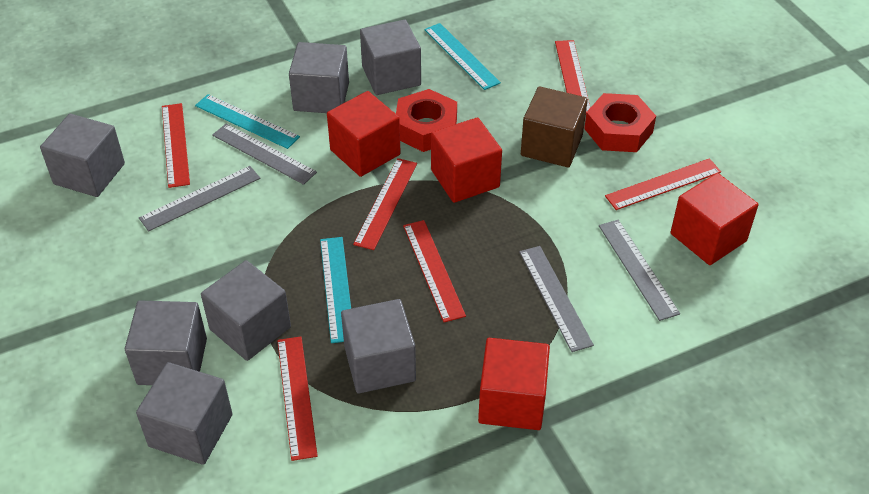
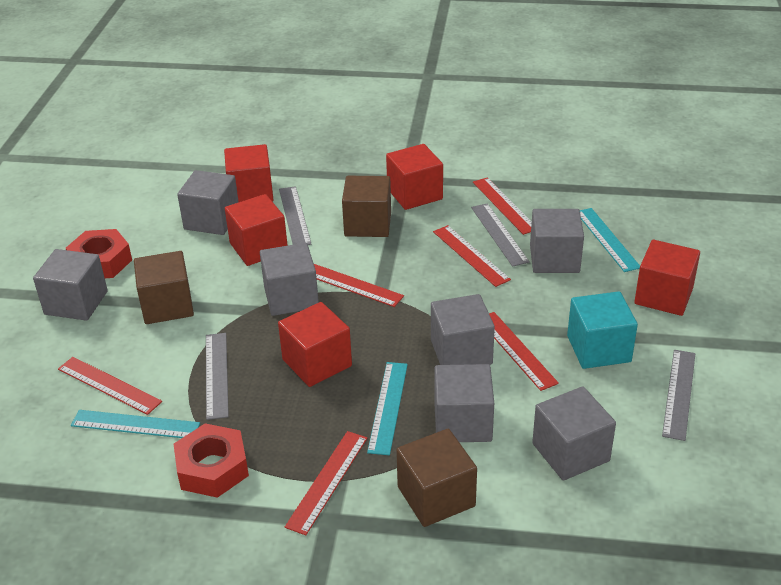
brown cube: 1 -> 3
red cube: 4 -> 5
turquoise cube: 0 -> 1

